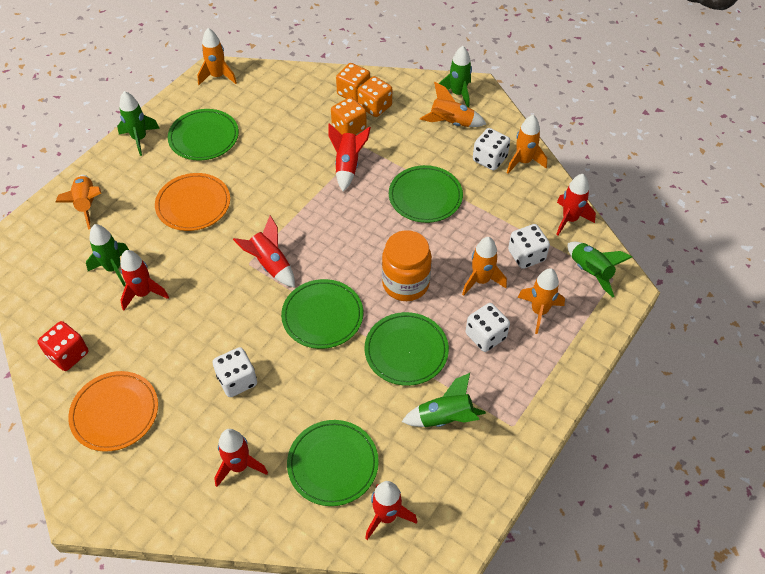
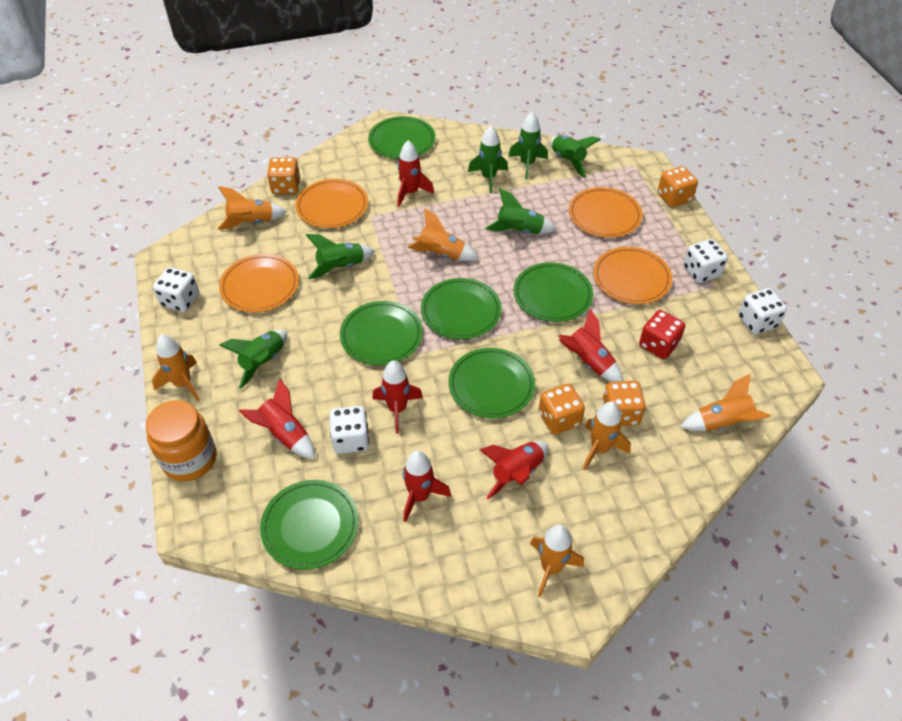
green plate: 5 -> 6
green rocket: 5 -> 6
orange dice: 3 -> 4
orange plate: 2 -> 4

